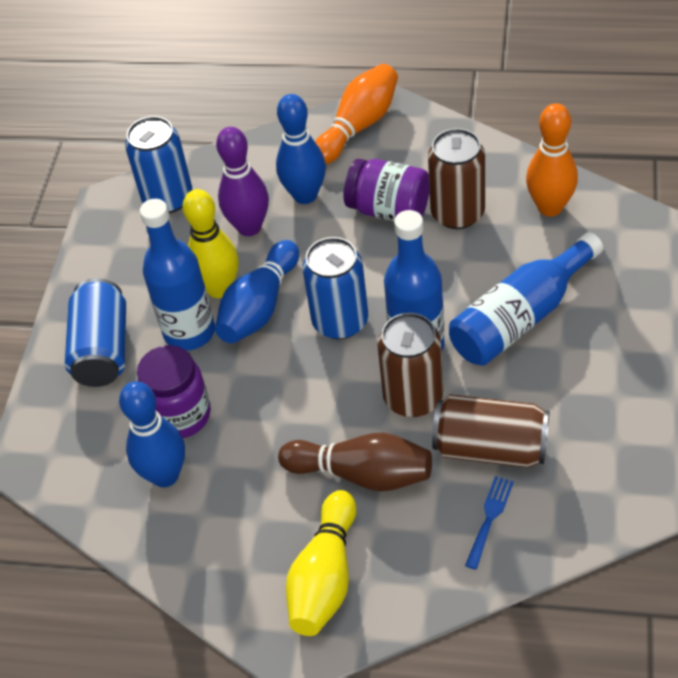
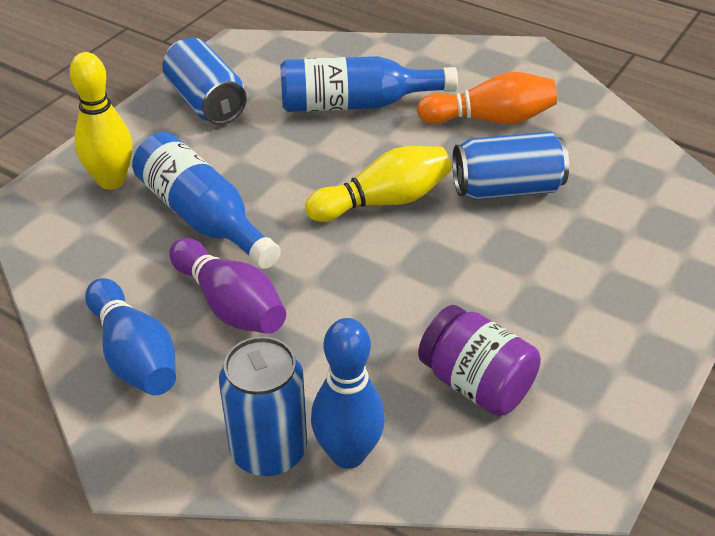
blue bottle: 3 -> 2
blue bowling pin: 3 -> 2
blue fork: 1 -> 0
brown bowling pin: 1 -> 0
brown can: 3 -> 0
orange bowling pin: 2 -> 1
purple jar: 2 -> 1

